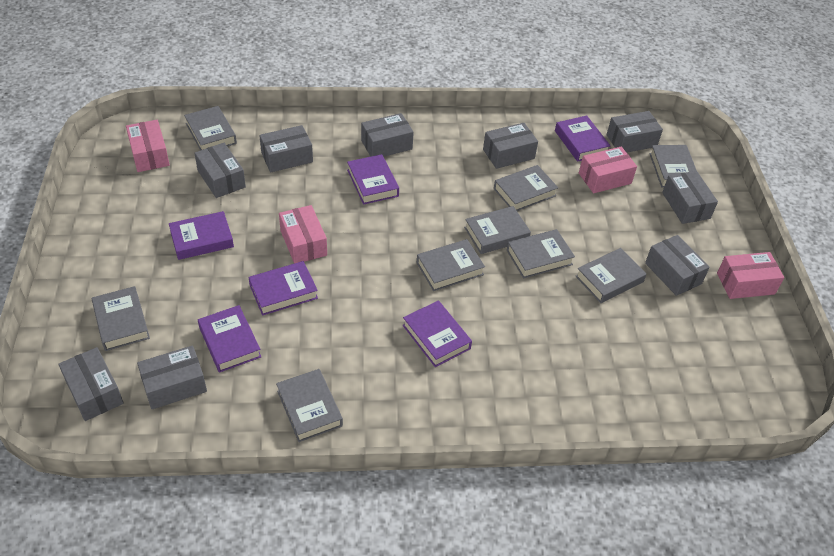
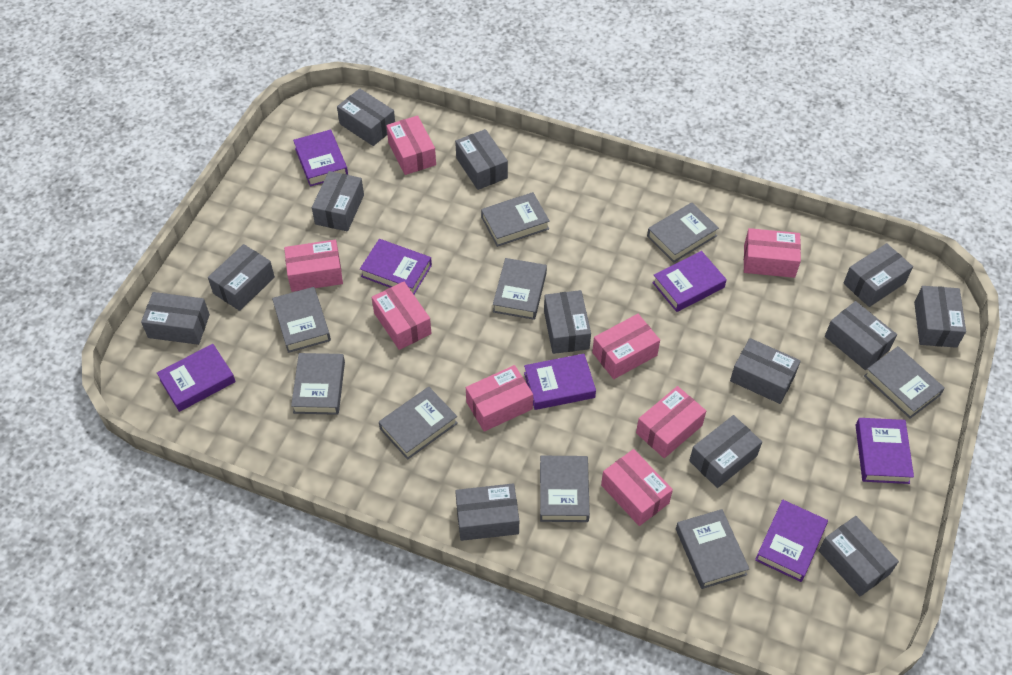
grey box: 9 -> 13
pink box: 4 -> 8
purple book: 6 -> 7

